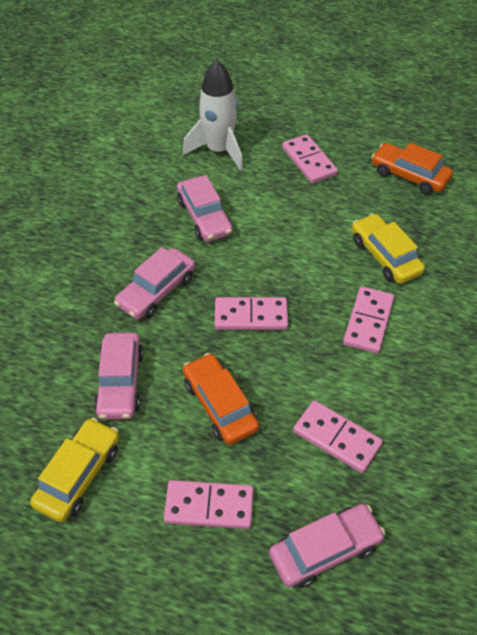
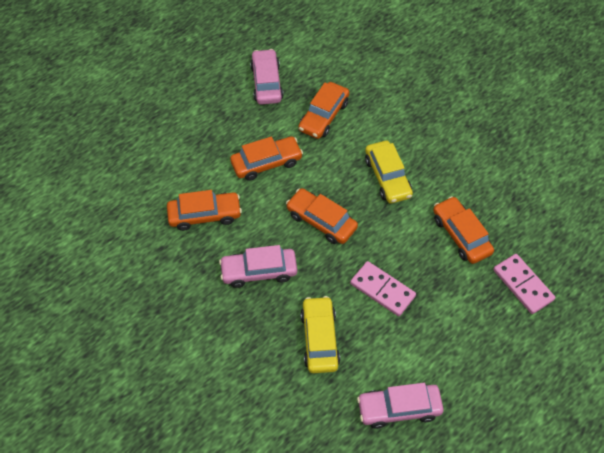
orange car: 2 -> 5
pink car: 4 -> 3
pink domino: 5 -> 2
white rocket: 1 -> 0

